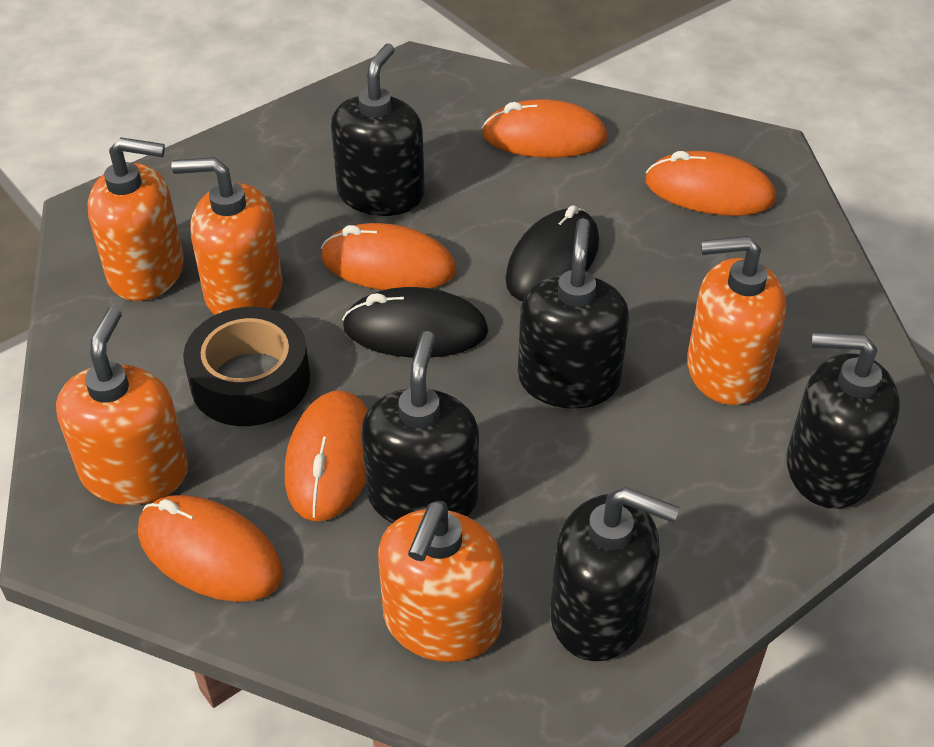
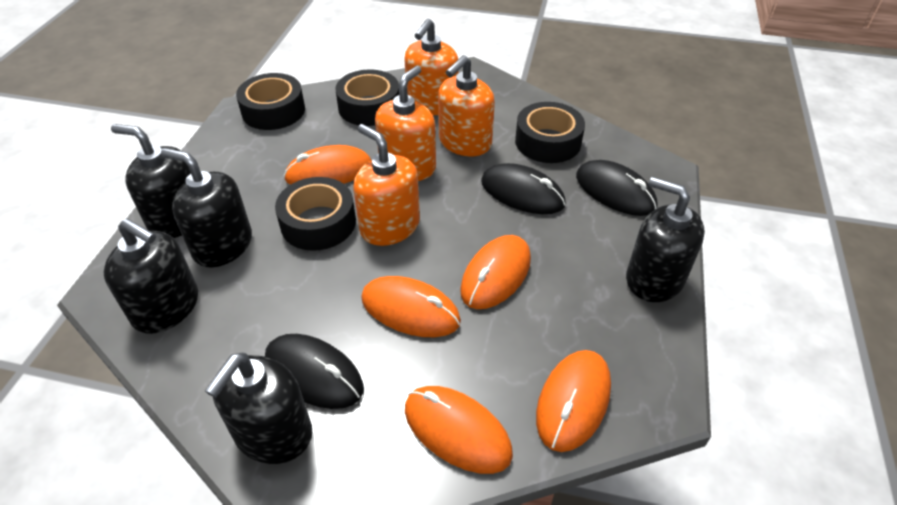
black mouse: 2 -> 3
black tape: 1 -> 4
orange soap dispenser: 5 -> 4

